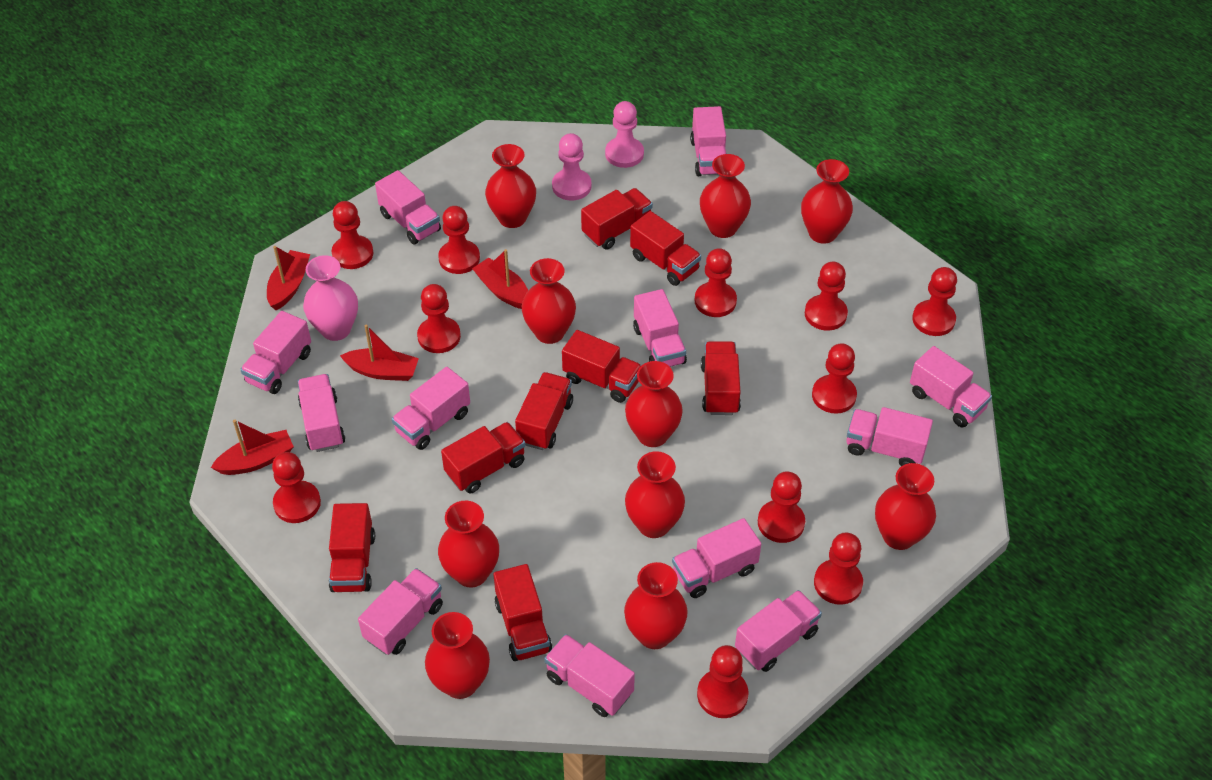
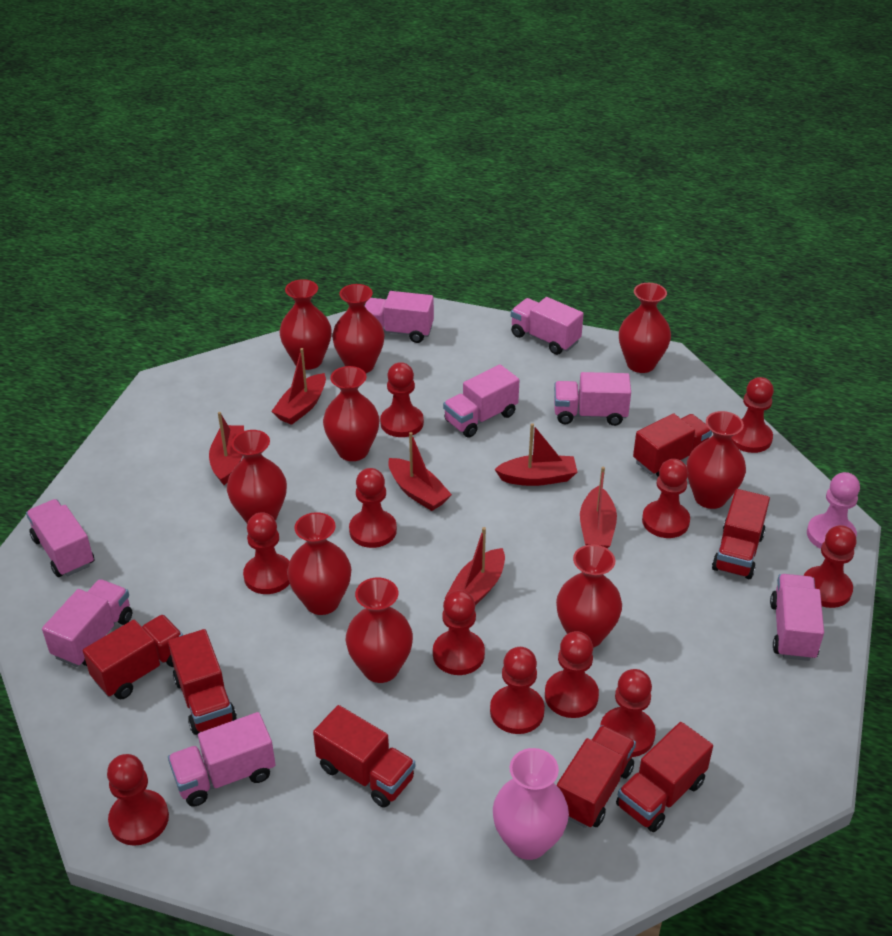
pink pawn: 2 -> 1
pink truck: 12 -> 8
red boat: 4 -> 6
red truck: 8 -> 7
red vase: 10 -> 9

